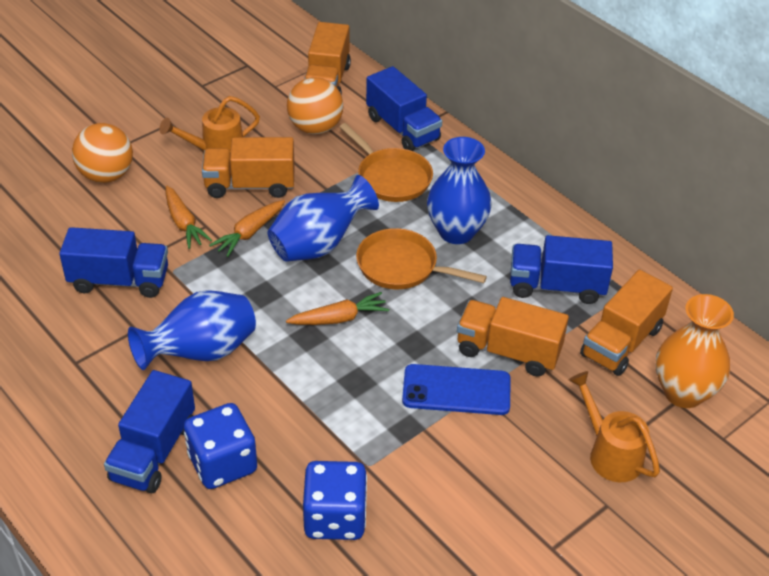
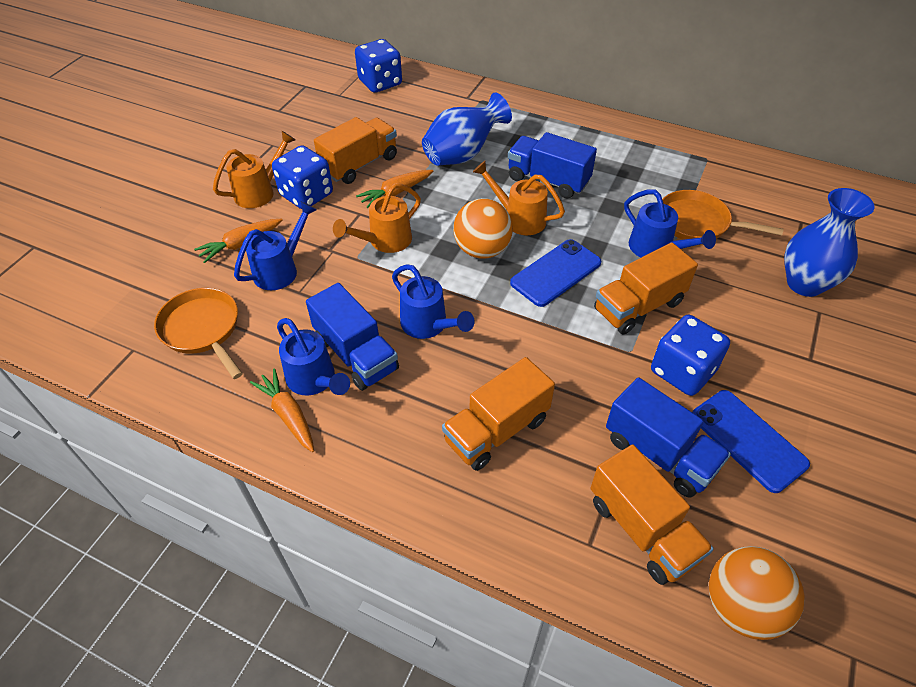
blue dice: 2 -> 3
blue phone: 1 -> 2
blue truck: 4 -> 3
blue vase: 3 -> 2
blue watering can: 0 -> 4
orange vase: 1 -> 0
orange watering can: 2 -> 3

